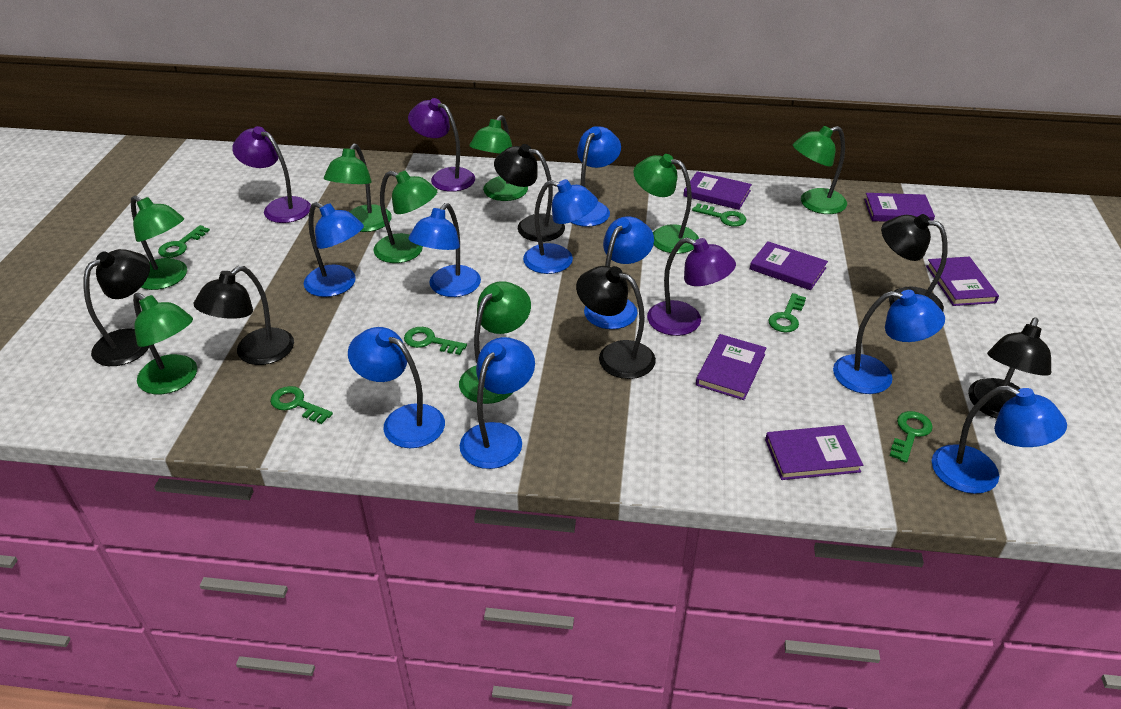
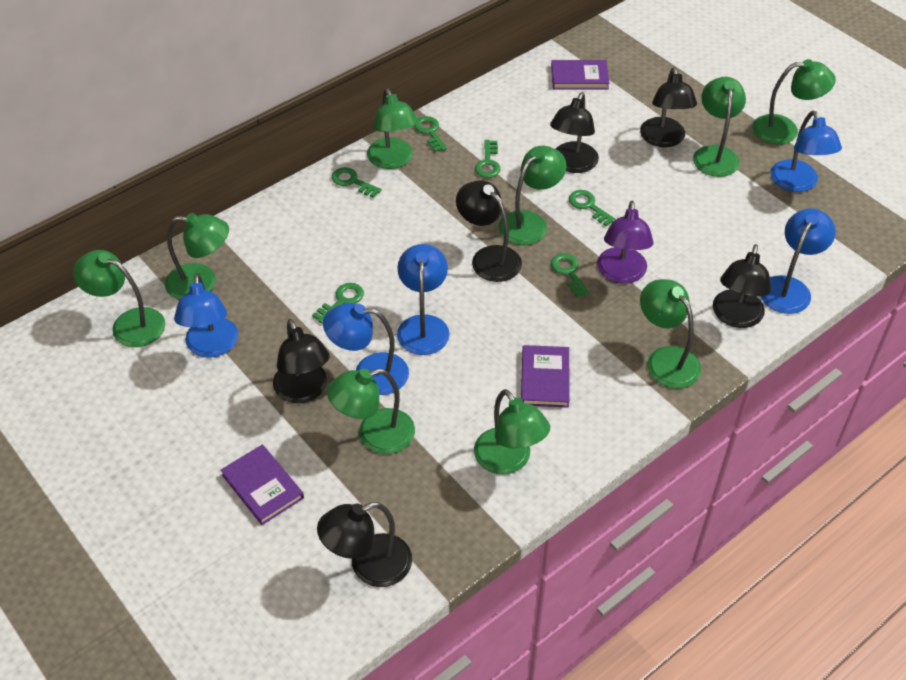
blue lamp: 9 -> 5
green lamp: 8 -> 9
purple book: 6 -> 3
purple lamp: 3 -> 1

